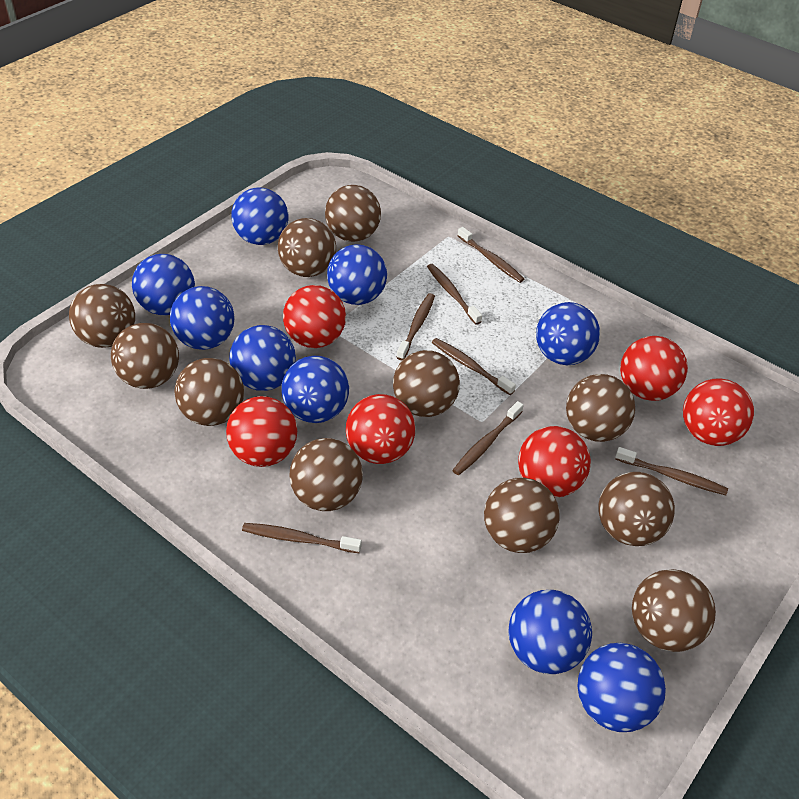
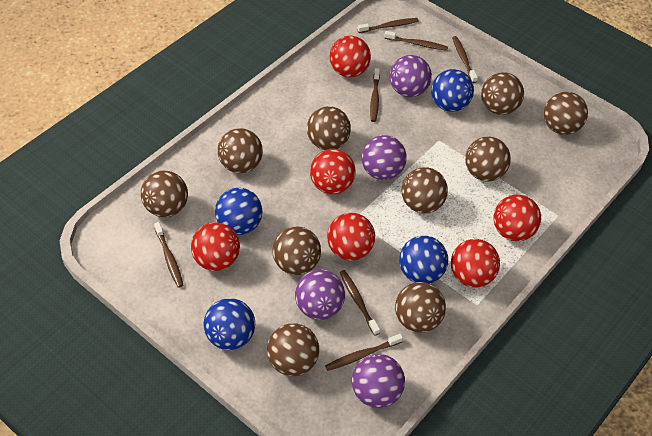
blue ball: 9 -> 4
brown ball: 11 -> 10
purple ball: 0 -> 4

